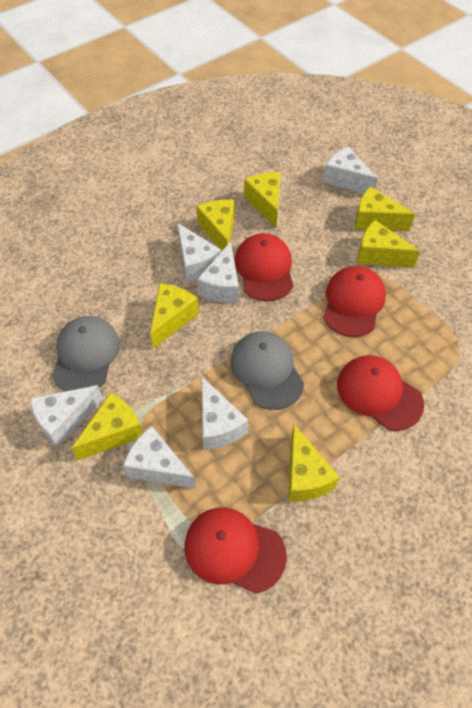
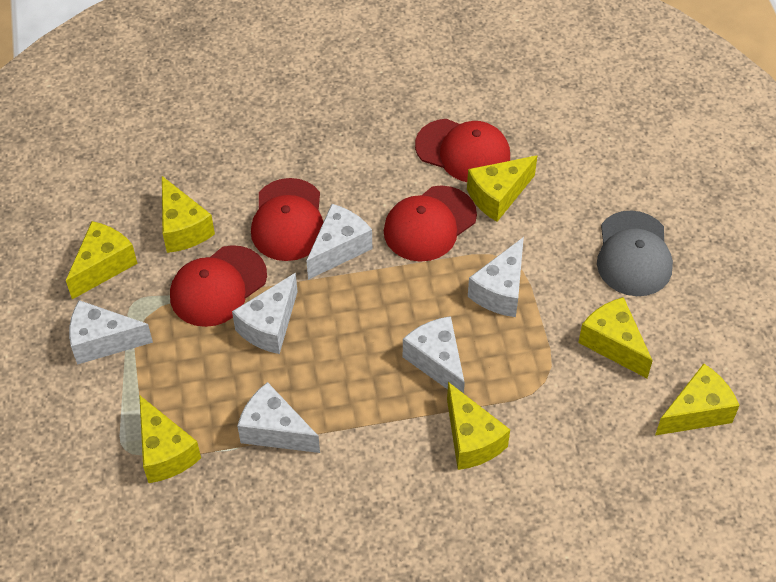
grey cap: 2 -> 1

